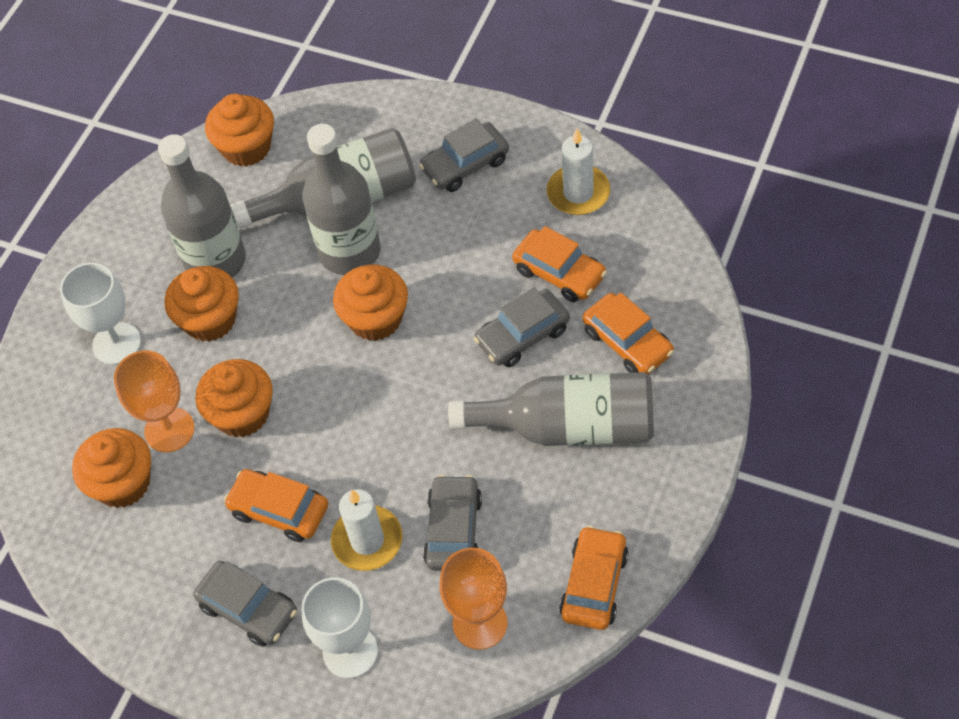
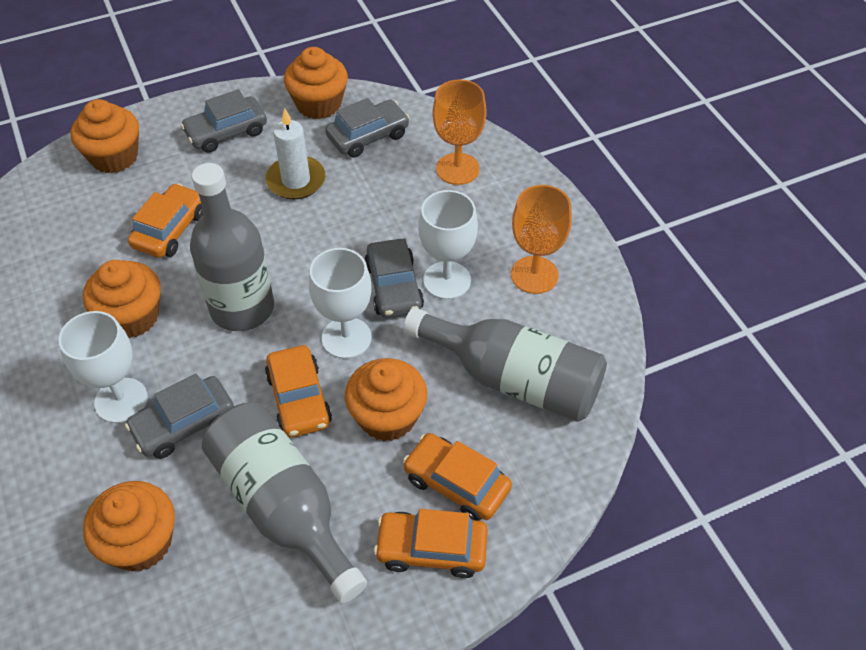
grey bottle: 4 -> 3
white candle: 2 -> 1
white goblet: 2 -> 3

